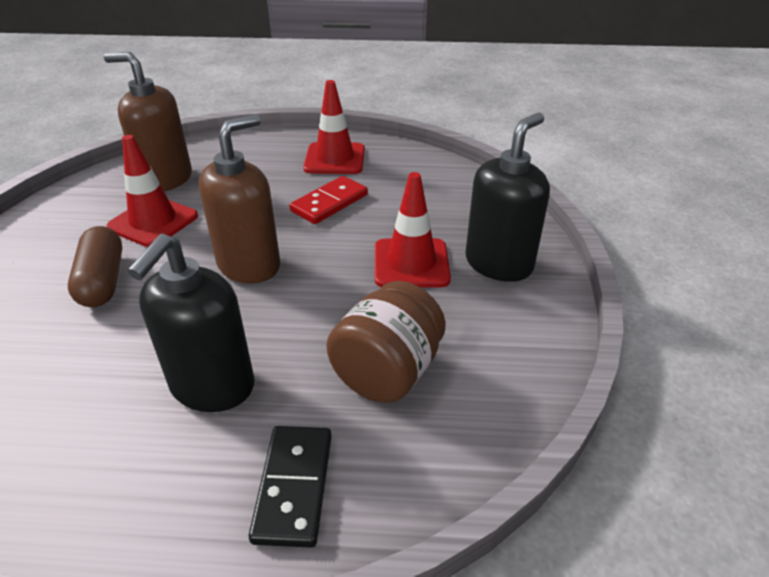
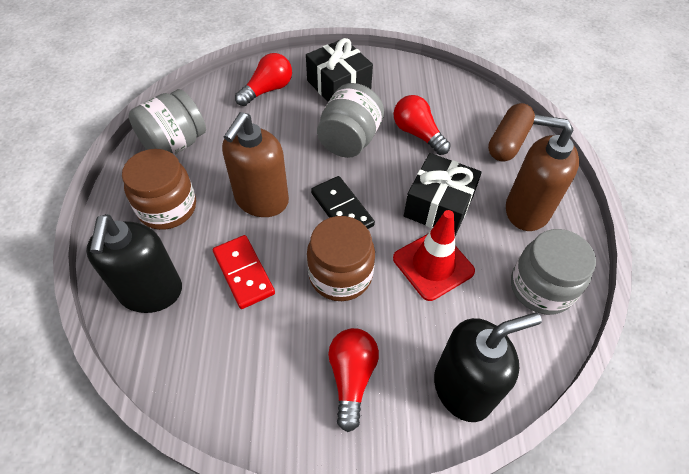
black gift: 0 -> 2
brown jar: 1 -> 2
grey jar: 0 -> 3
red light bulb: 0 -> 3
red traffic cone: 3 -> 1

